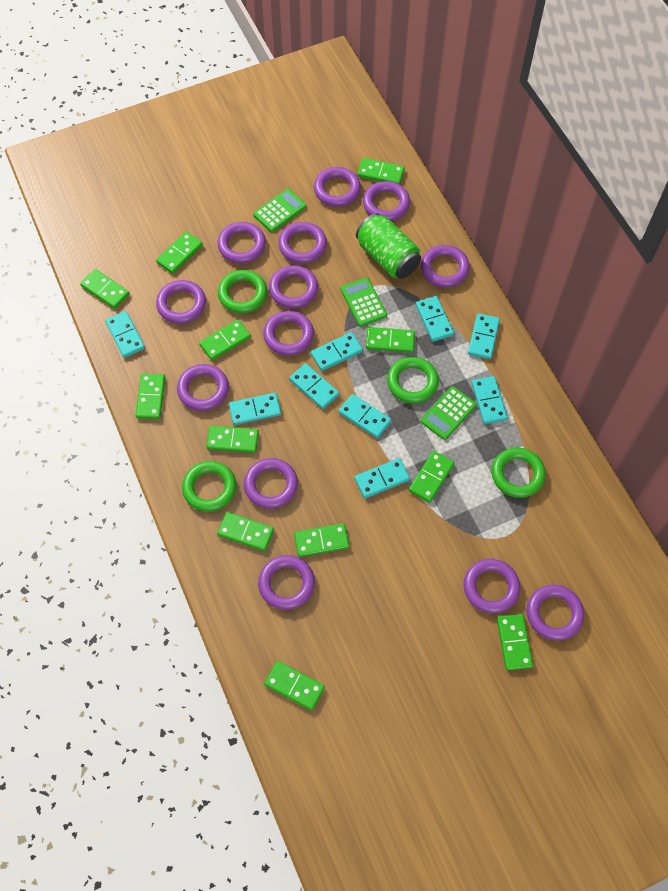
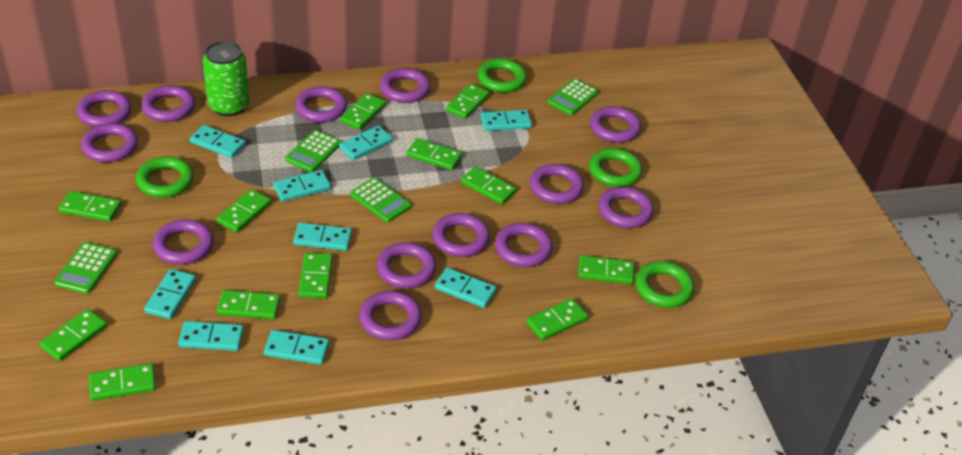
green calculator: 3 -> 4

